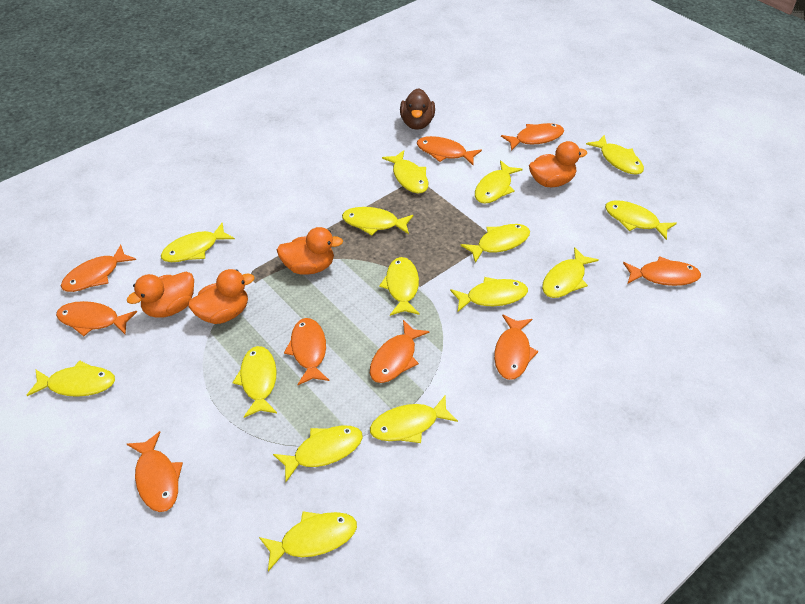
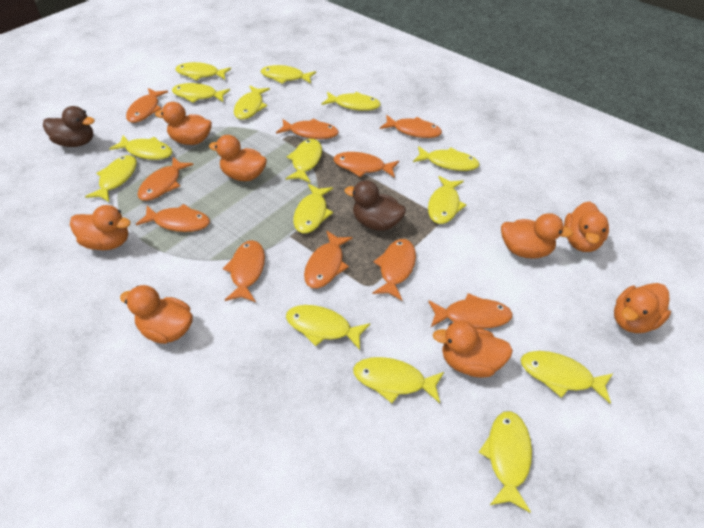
brown duck: 1 -> 2
orange duck: 4 -> 8
orange fish: 9 -> 10

